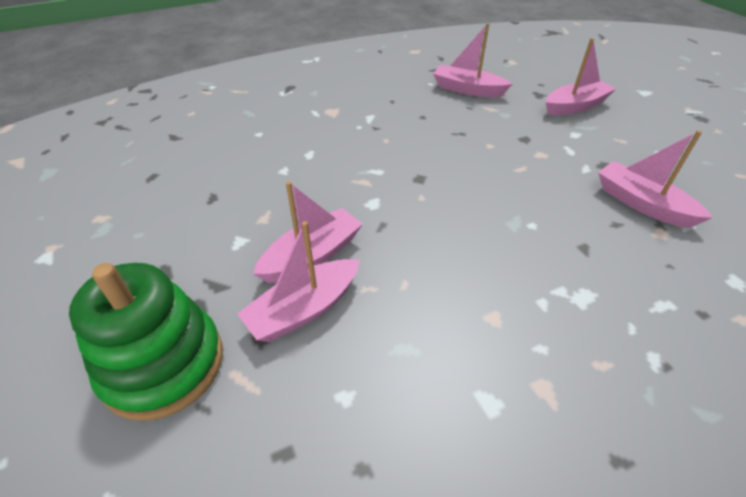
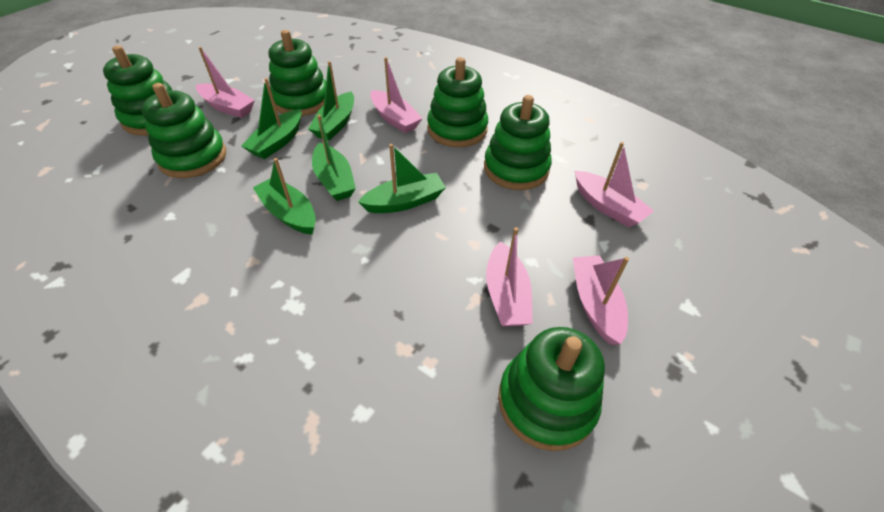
green boat: 0 -> 5
green stacking toy: 1 -> 6

